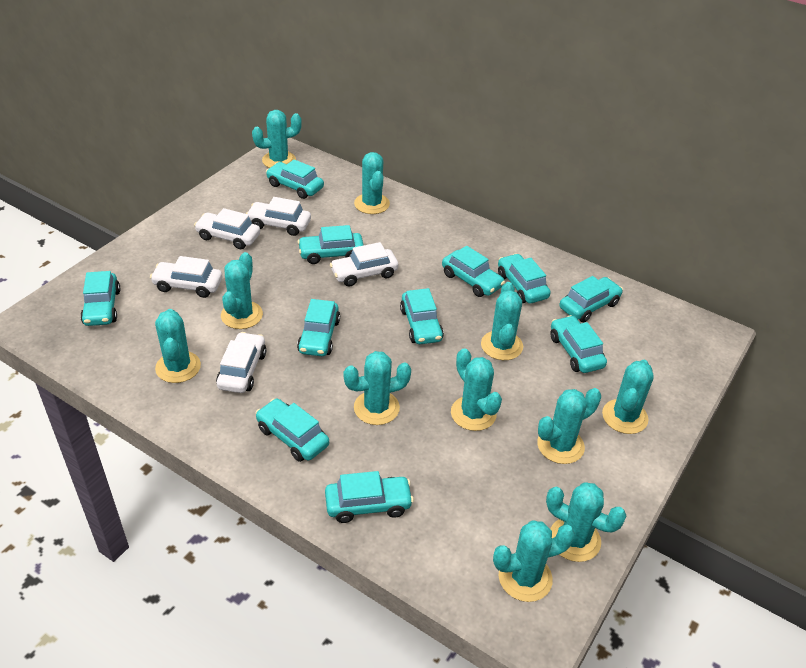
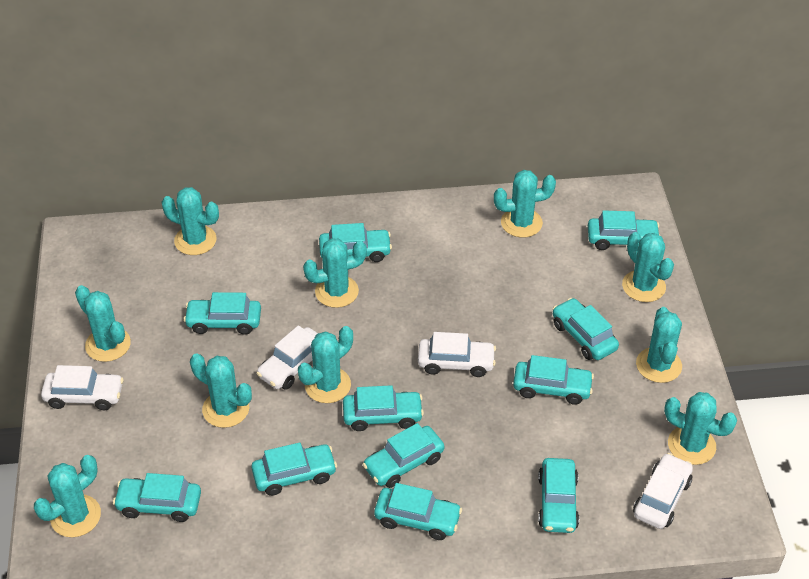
turquoise cactus: 11 -> 10
white car: 5 -> 4

